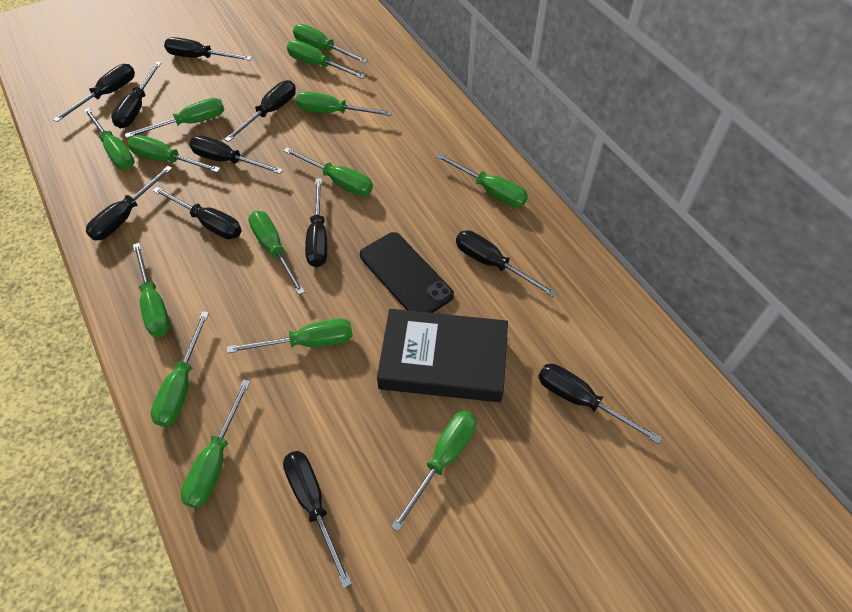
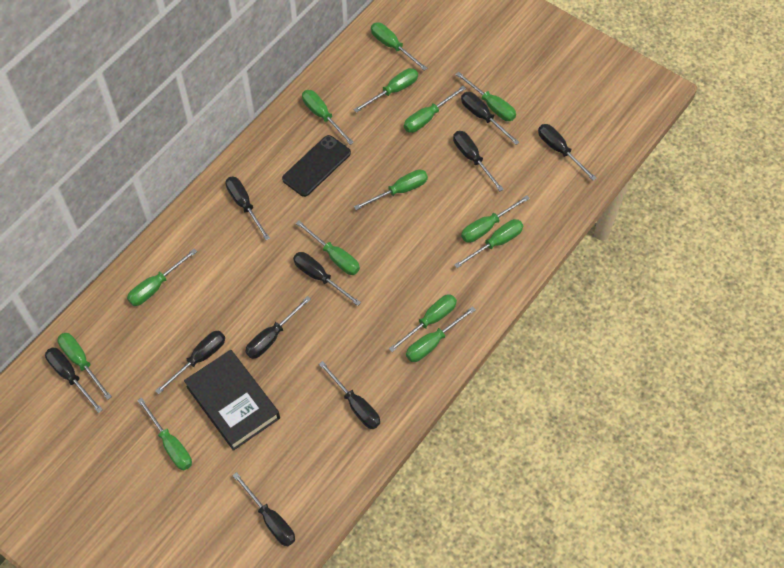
black screwdriver: 11 -> 10

